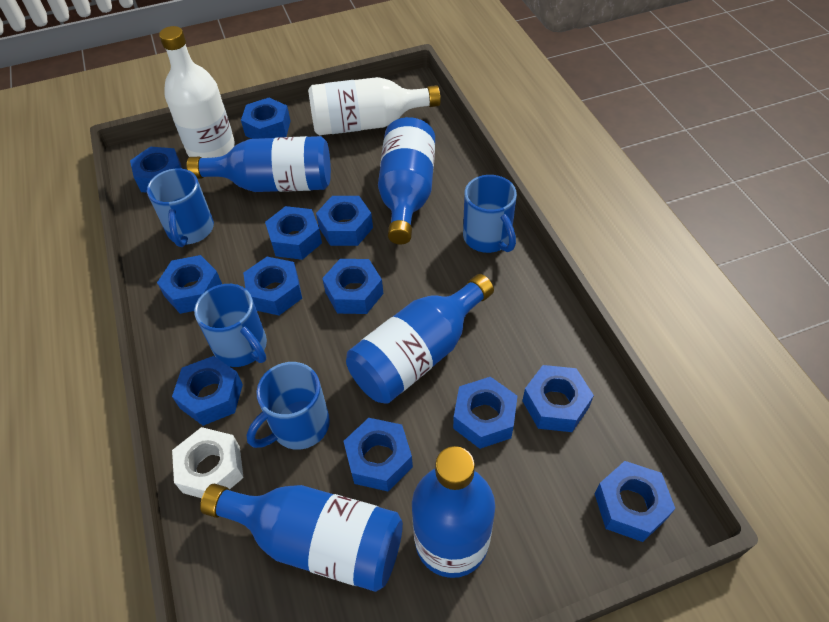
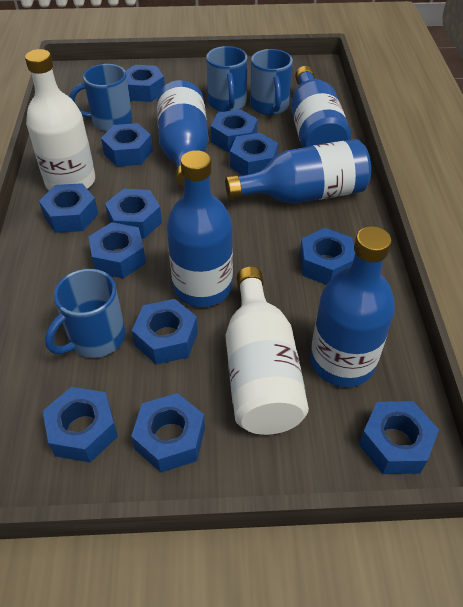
white nut: 1 -> 0

